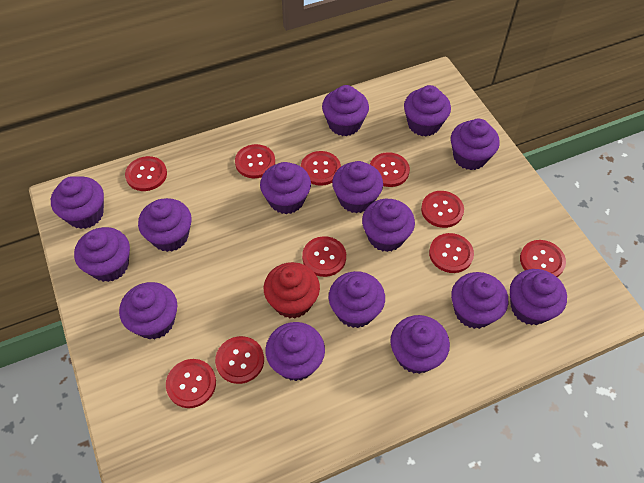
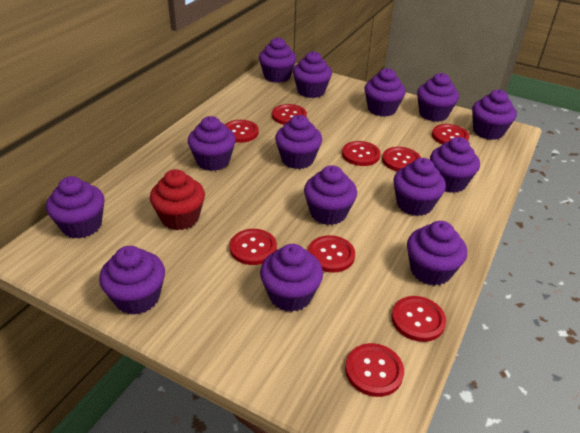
purple cupcake: 15 -> 14
red button: 10 -> 9

